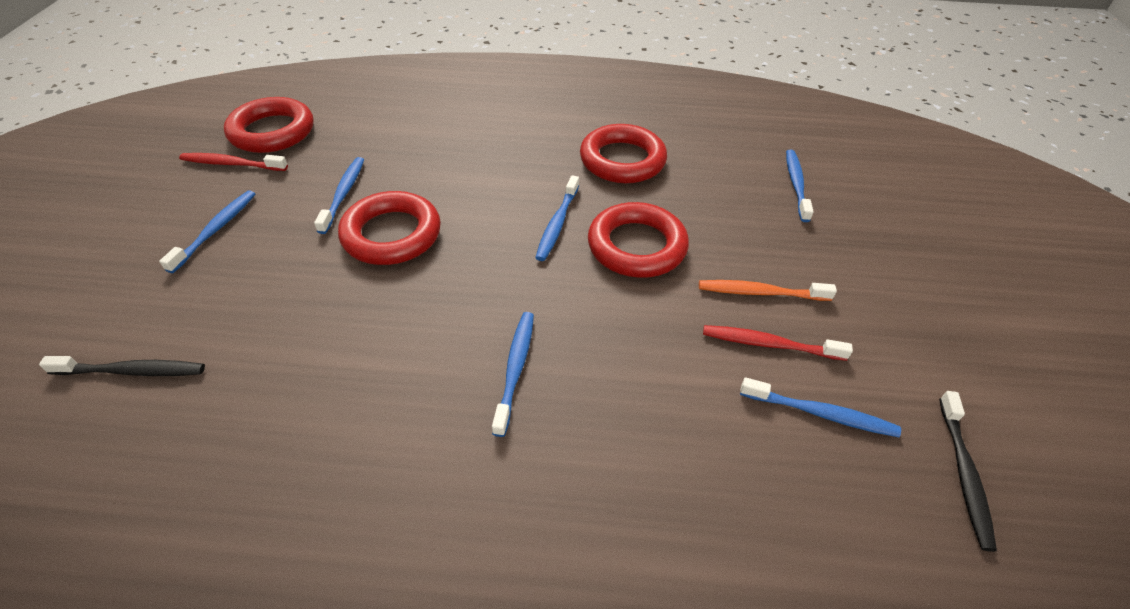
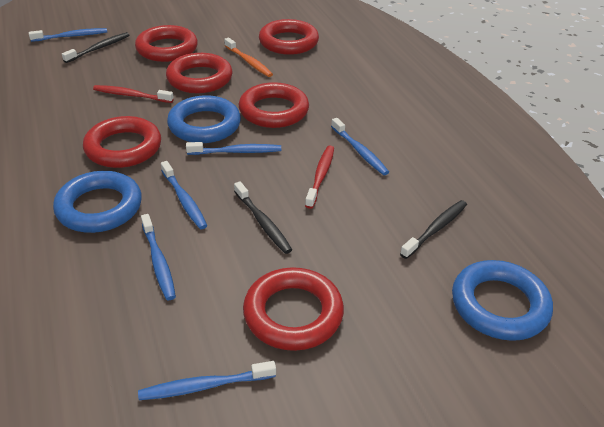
black toothbrush: 2 -> 3
blue ring: 0 -> 3
red ring: 4 -> 6

